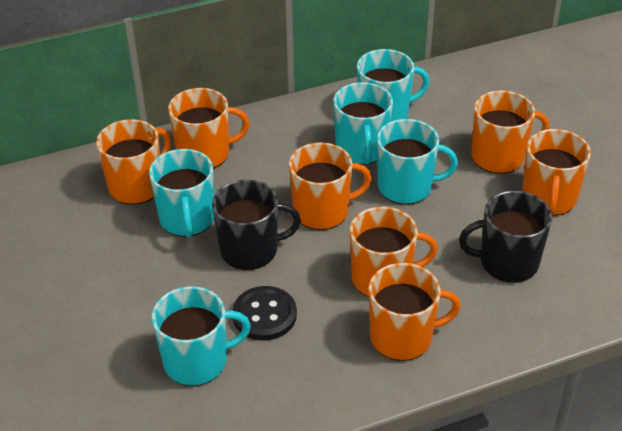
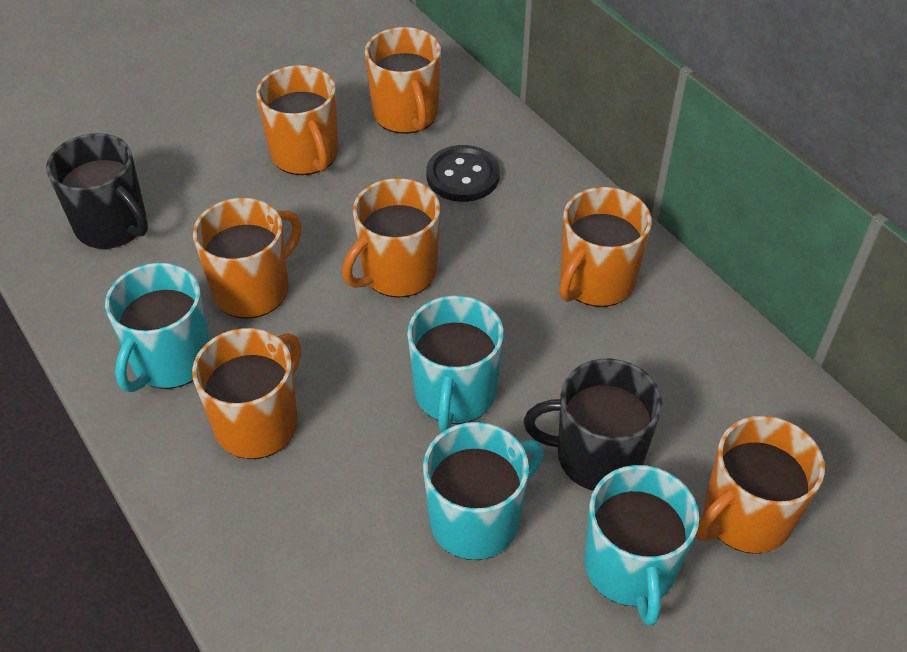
turquoise mug: 5 -> 4

